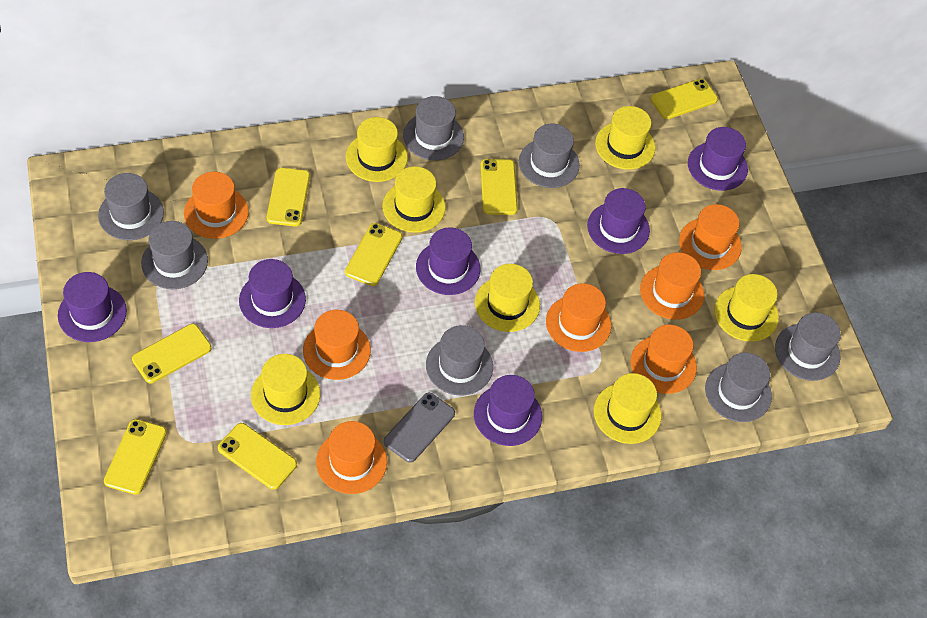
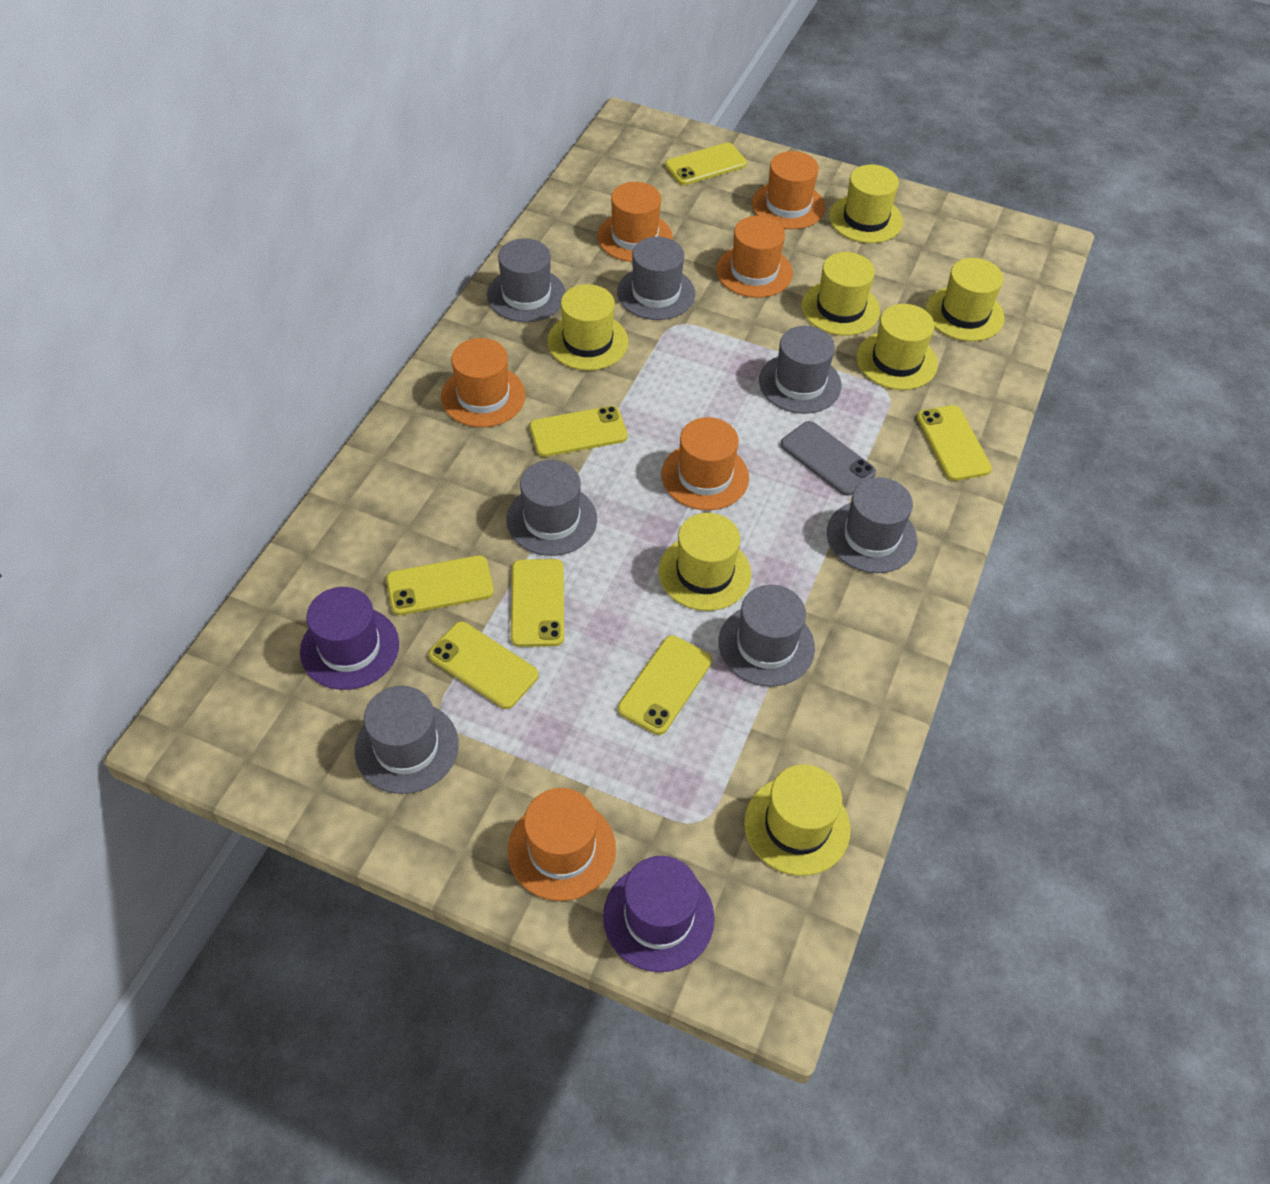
orange hat: 7 -> 6
purple hat: 6 -> 2

